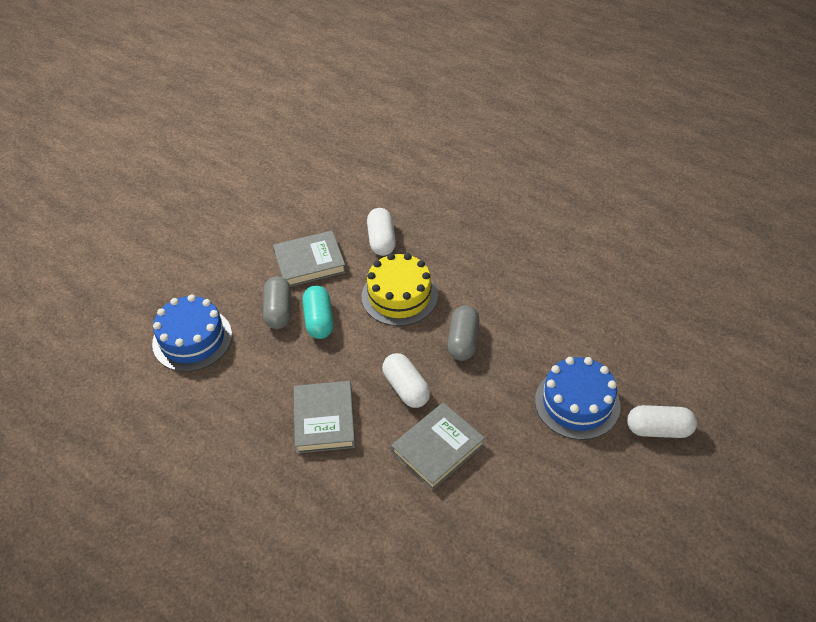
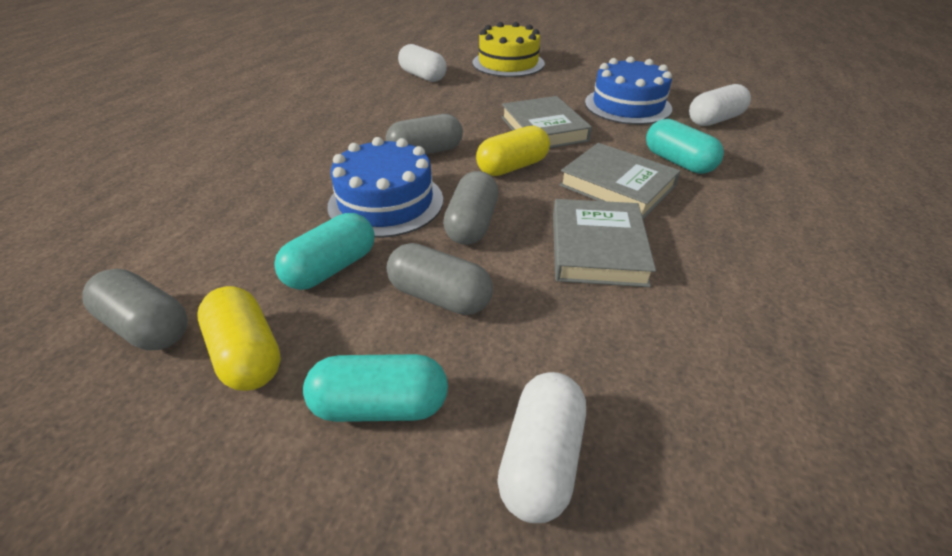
grey capsule: 2 -> 4
turquoise capsule: 1 -> 3
yellow capsule: 0 -> 2

